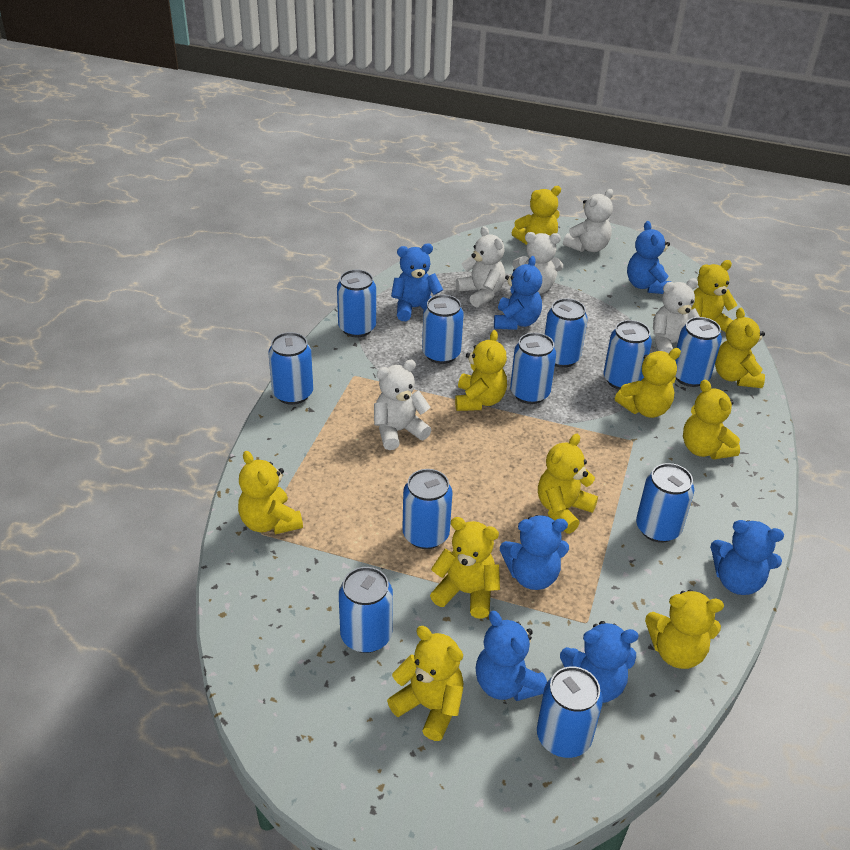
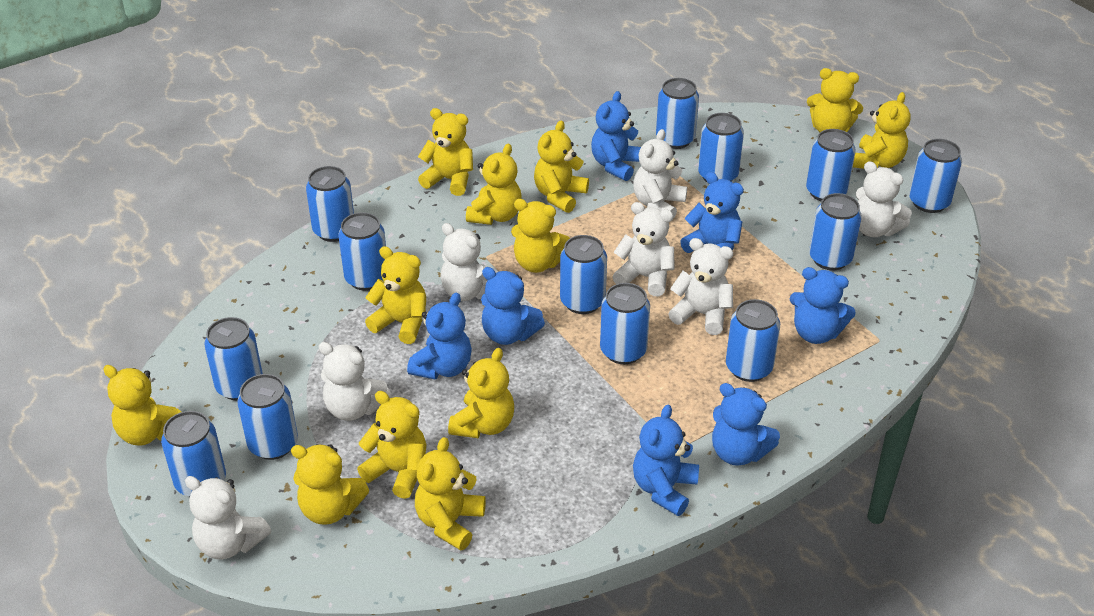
blue can: 11 -> 13
white teddy bear: 5 -> 7
yellow teddy bear: 11 -> 12

